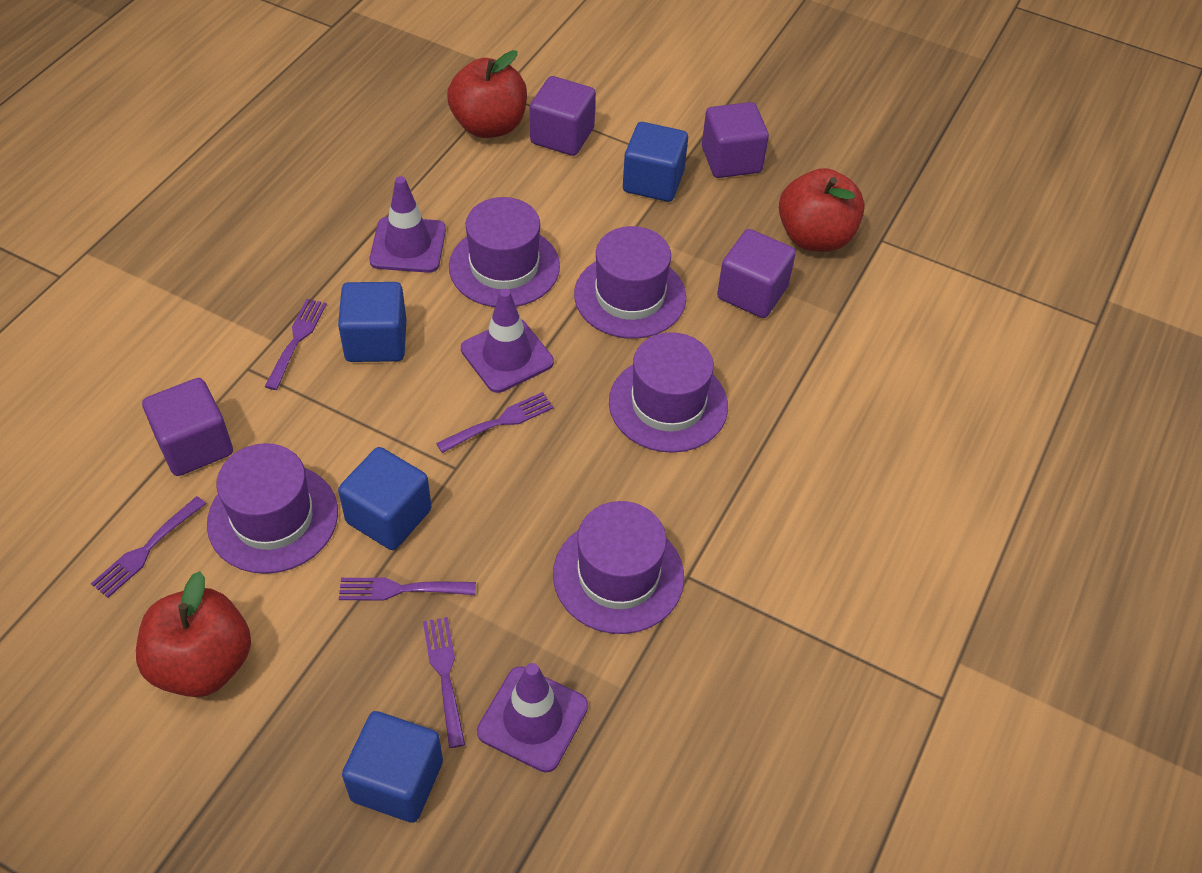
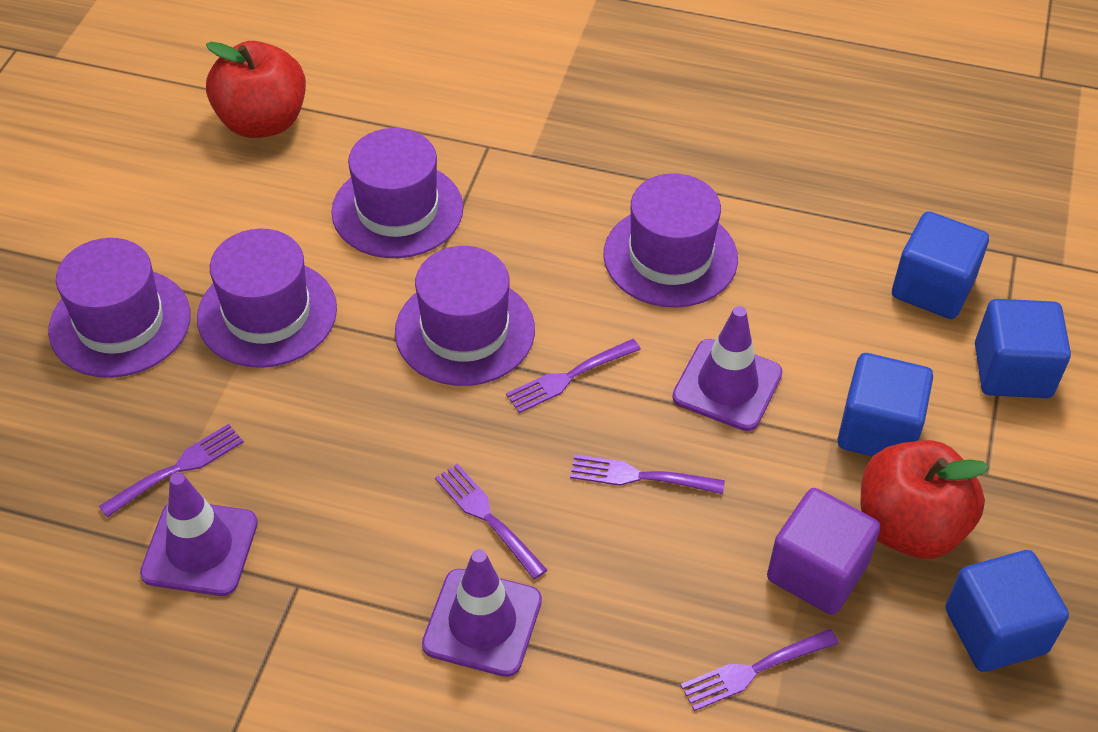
purple cube: 4 -> 1
red apple: 3 -> 2

